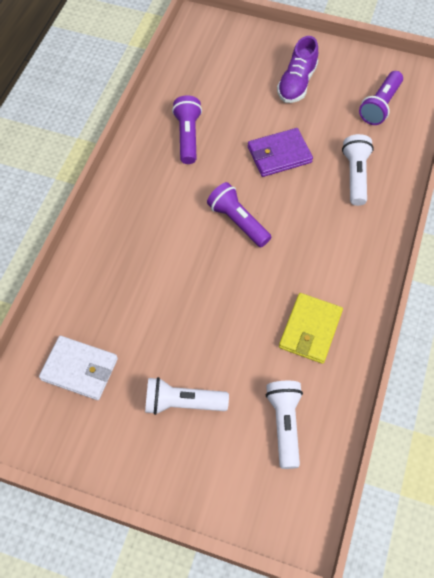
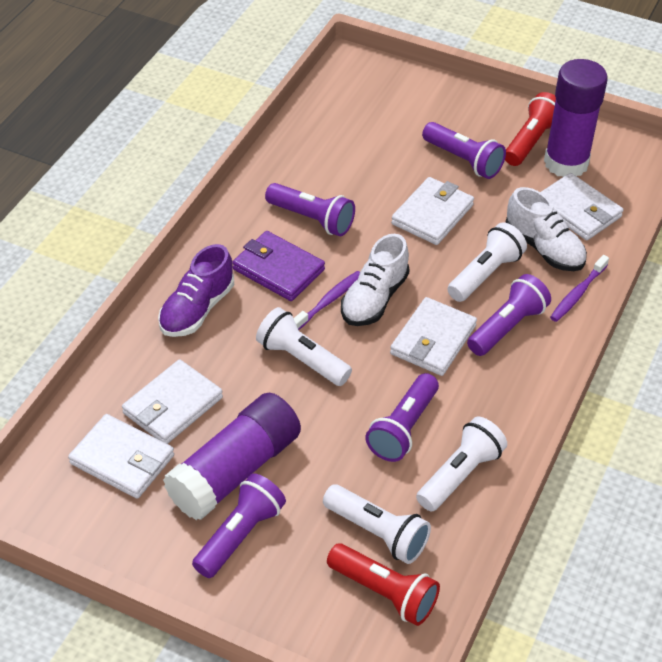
purple flashlight: 3 -> 5
purple glue stick: 0 -> 2
purple toothbrush: 0 -> 2
red flashlight: 0 -> 2
white flashlight: 3 -> 4
white shoe: 0 -> 2
white wallet: 1 -> 5
yellow wallet: 1 -> 0

